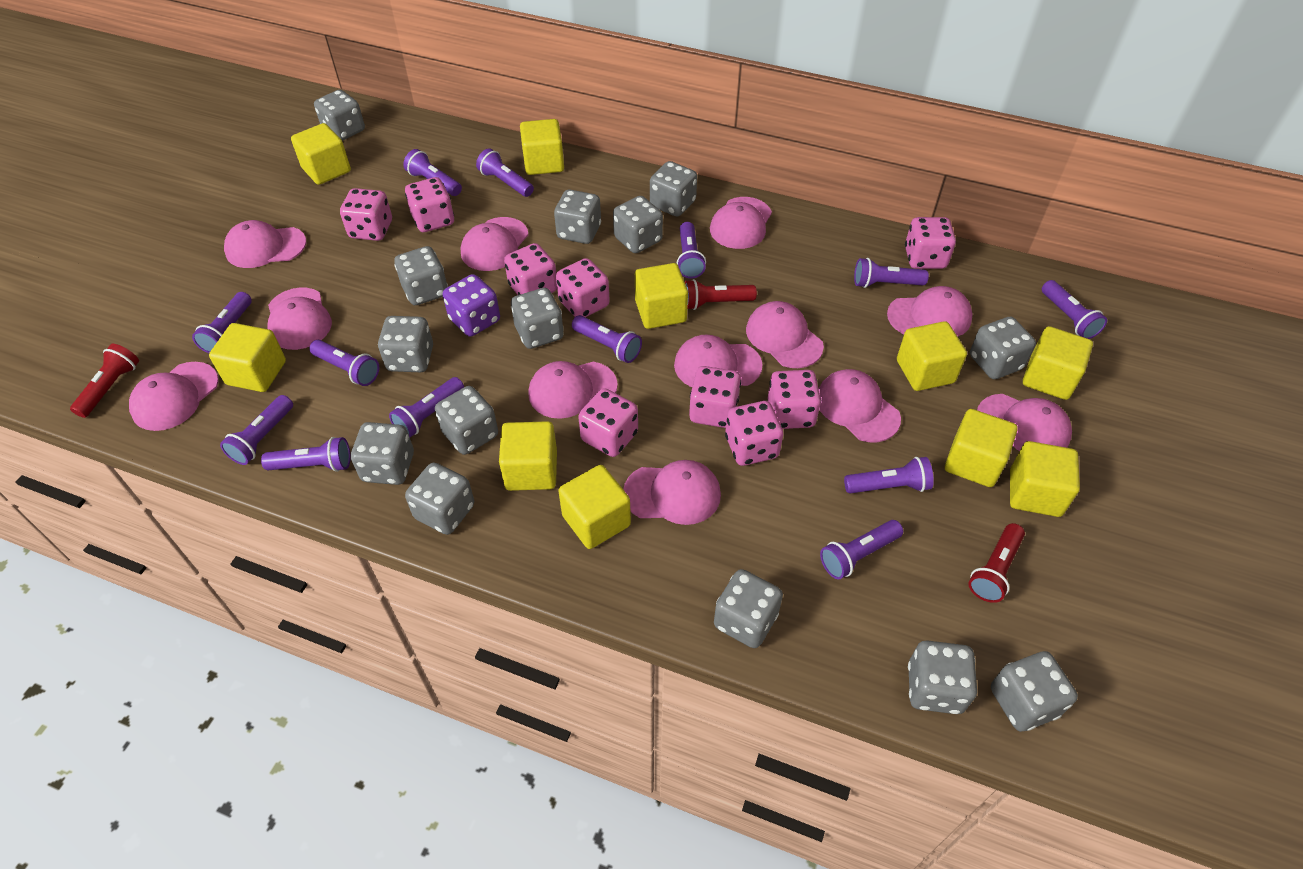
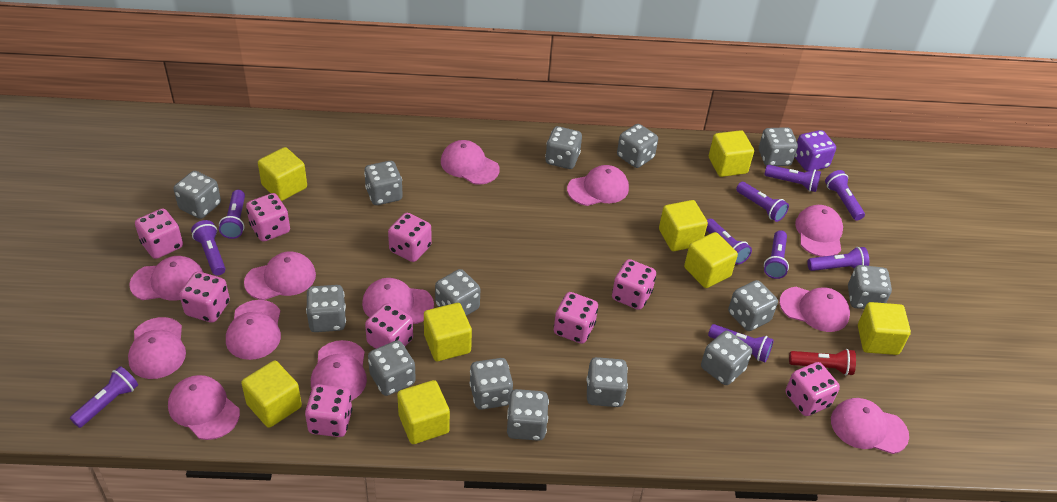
purple flashlight: 13 -> 10
red flashlight: 3 -> 1
yellow cube: 10 -> 8

